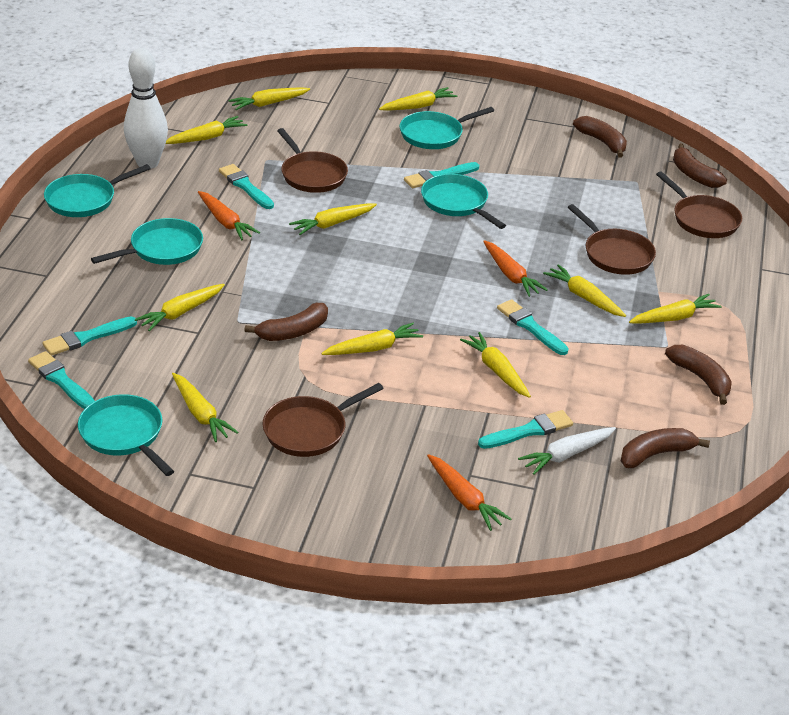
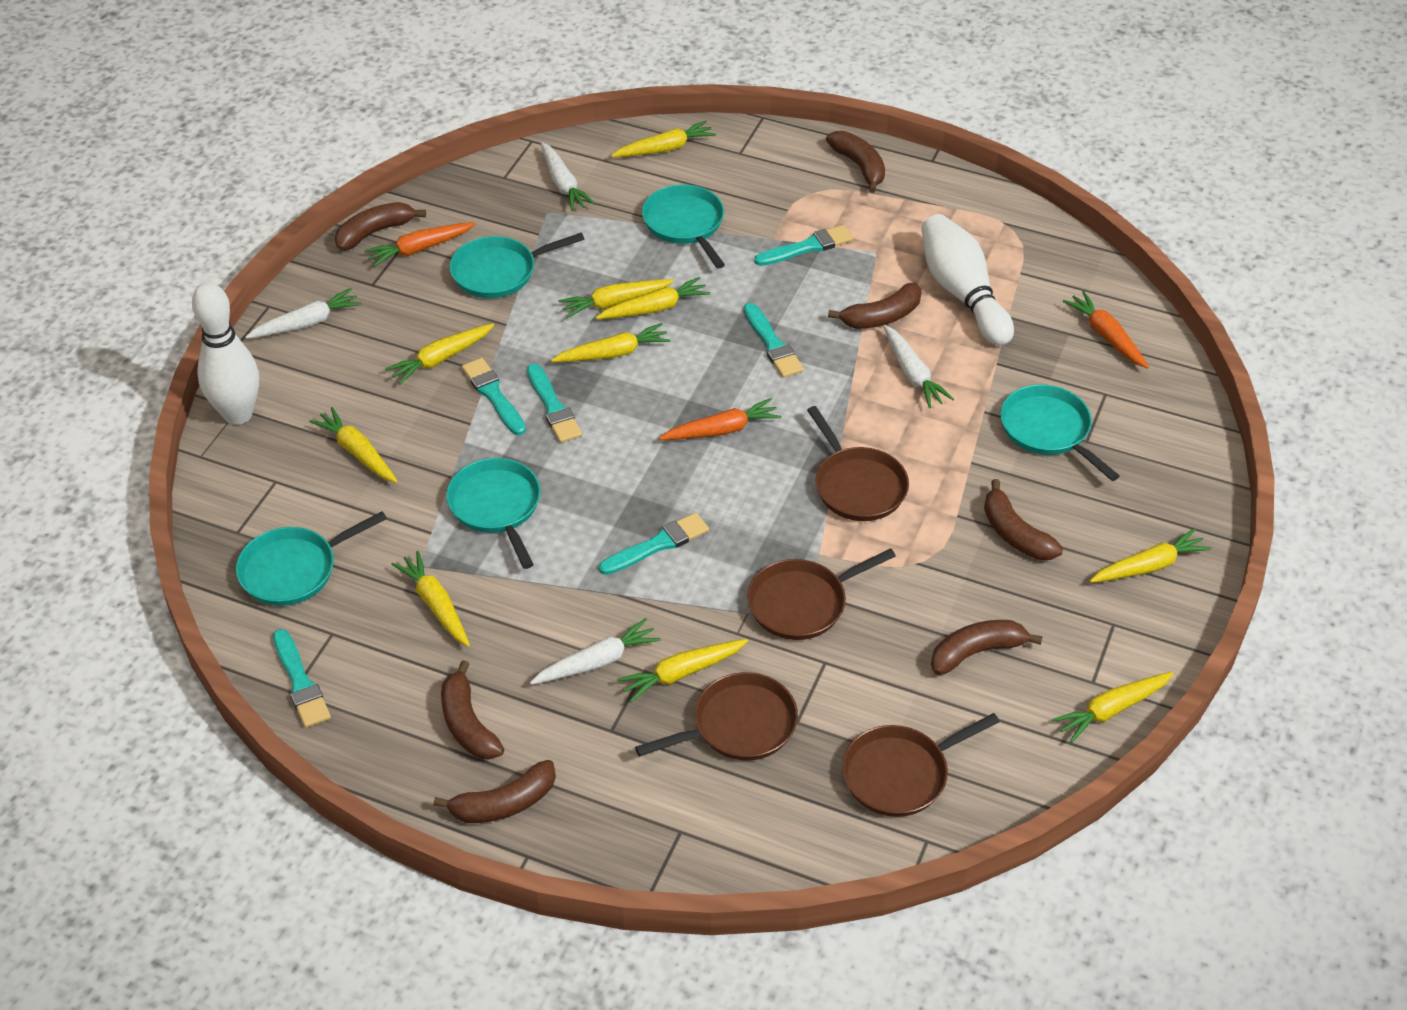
brown banana: 5 -> 7
white bowling pin: 1 -> 2
white carrot: 1 -> 4

